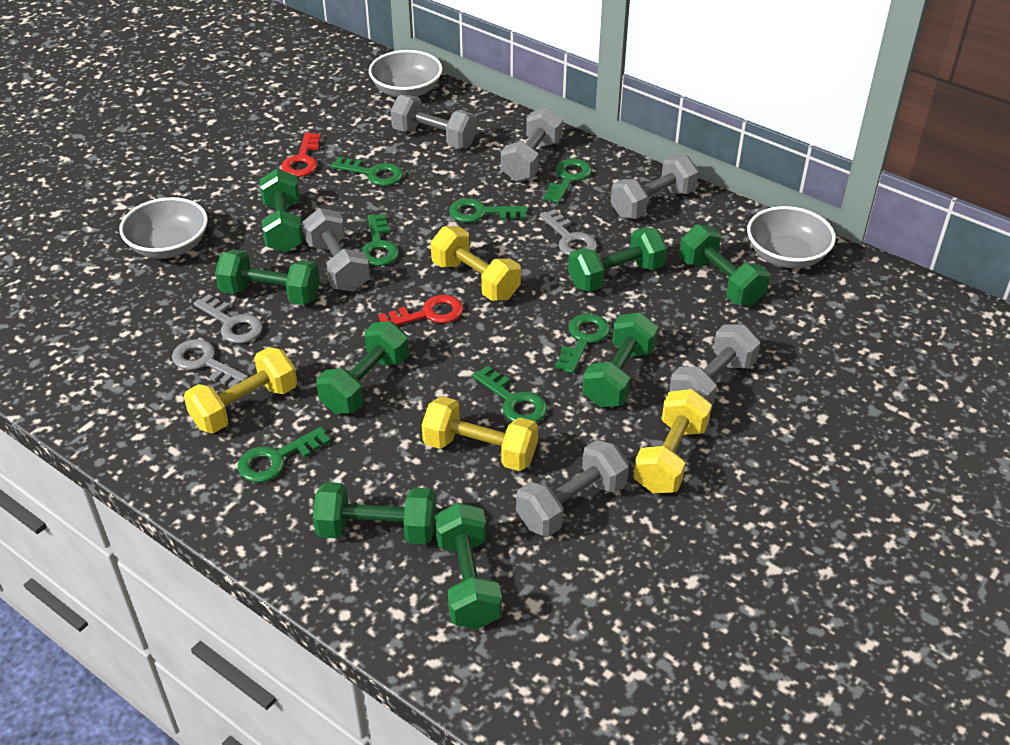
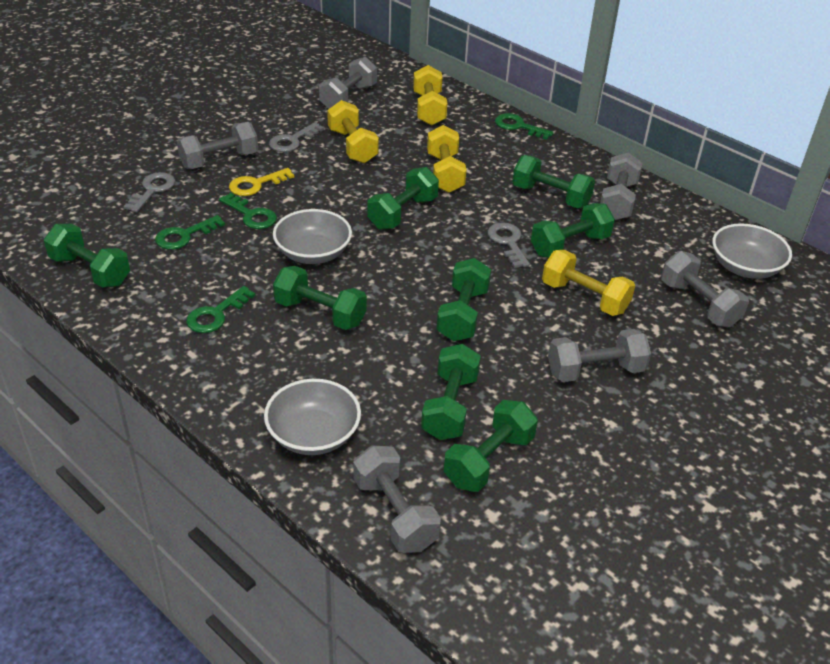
green key: 7 -> 4
red key: 2 -> 0
yellow key: 0 -> 1

